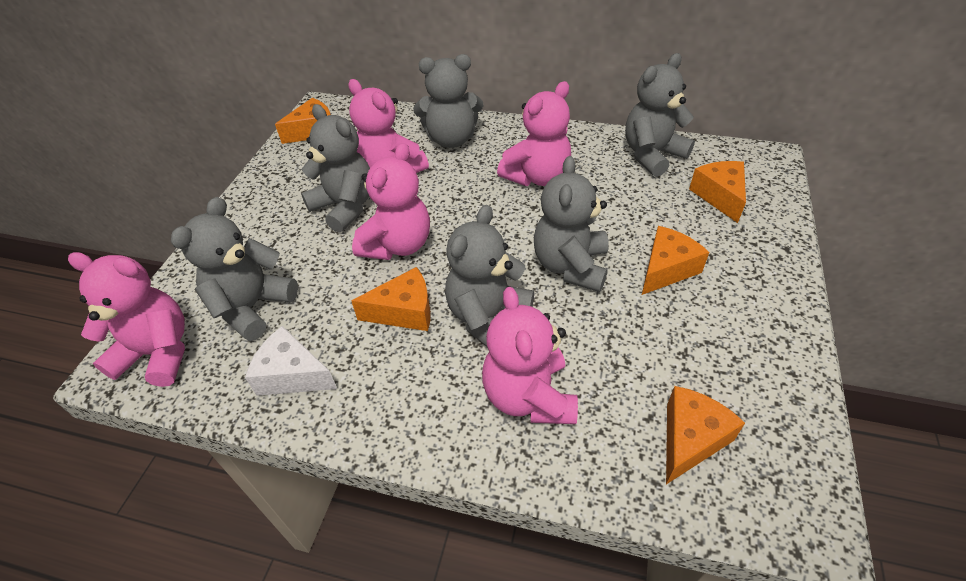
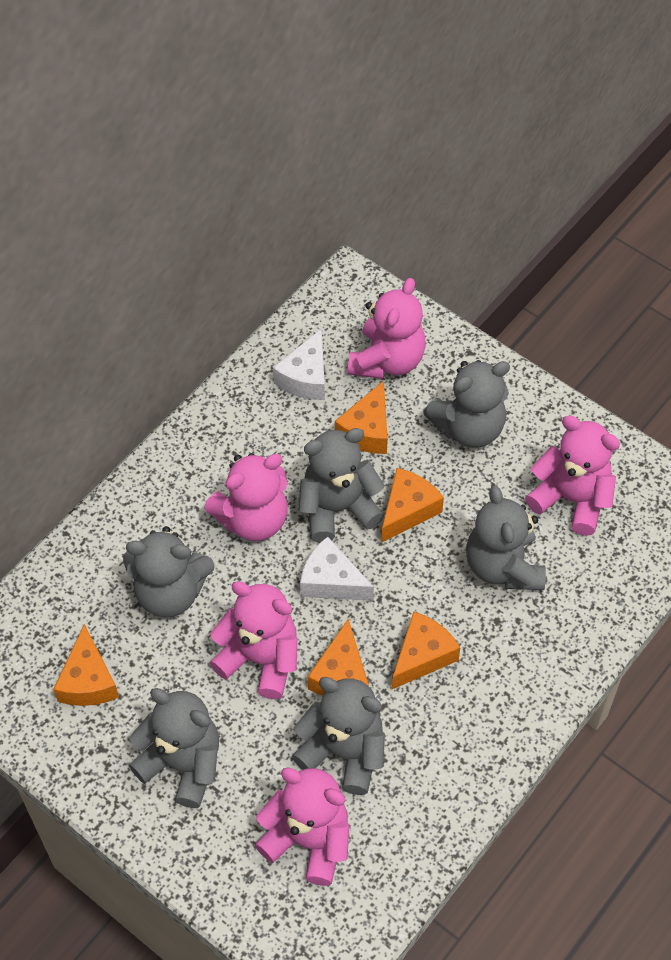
white cheese: 1 -> 2

